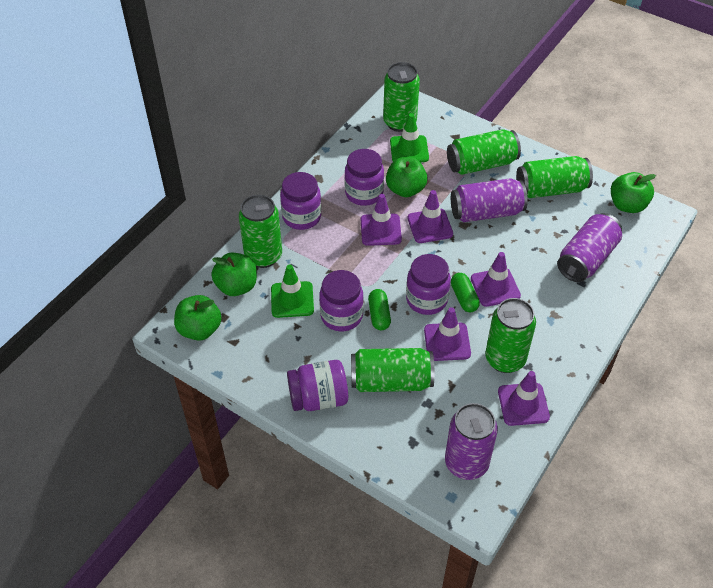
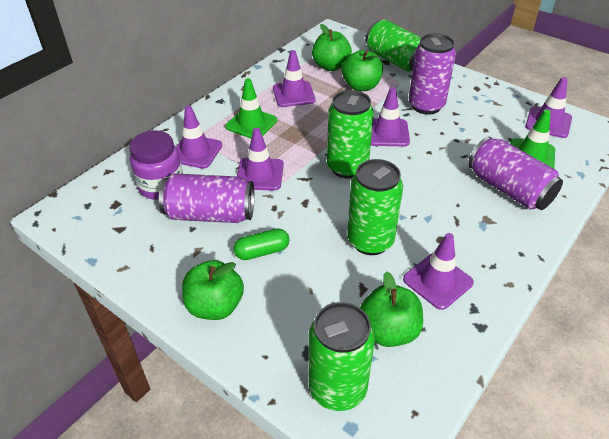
green can: 6 -> 4
green capsule: 2 -> 1
purple jar: 5 -> 1
purple traffic cone: 5 -> 6

